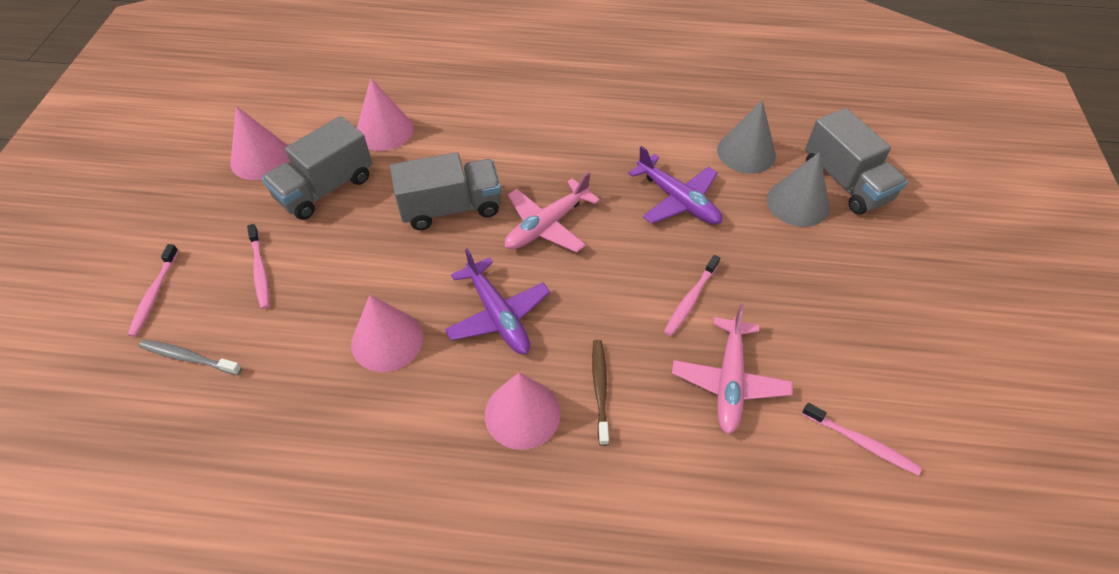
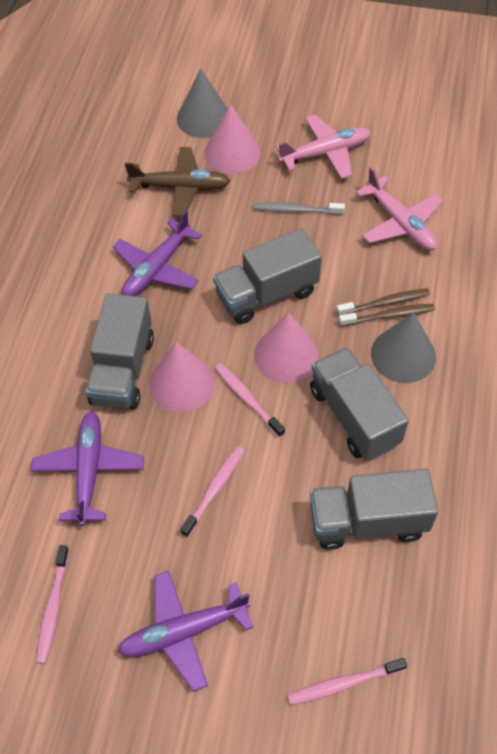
brown plane: 0 -> 1
brown toothbrush: 1 -> 2
grey truck: 3 -> 4
pink cone: 4 -> 3
purple plane: 2 -> 3

